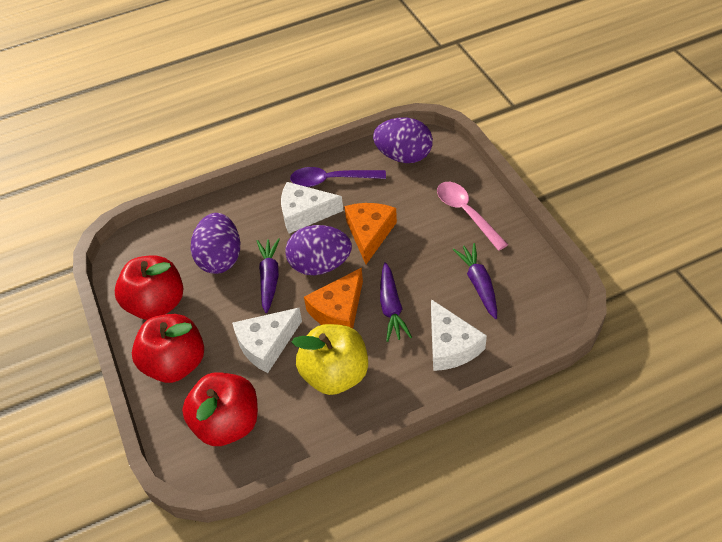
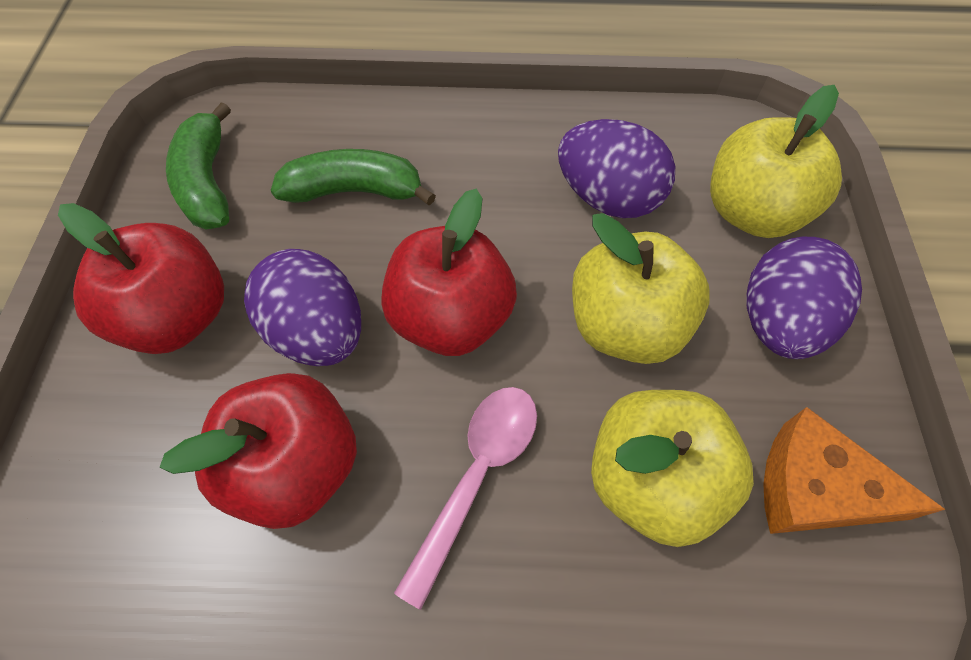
green banana: 0 -> 2
orange cheese: 2 -> 1
purple carrot: 3 -> 0
purple spoon: 1 -> 0
white cheese: 3 -> 0
yellow apple: 1 -> 3

